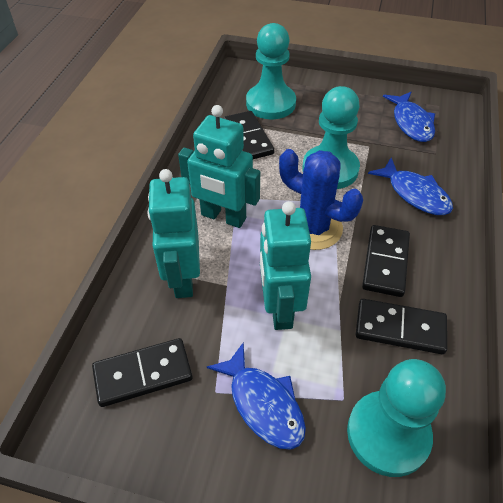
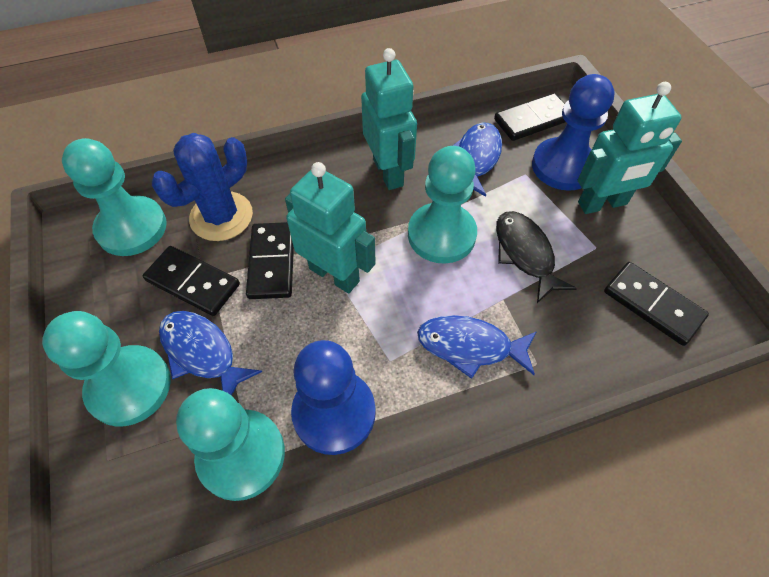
black fish: 0 -> 1
blue pawn: 0 -> 2
turquoise pawn: 3 -> 4

